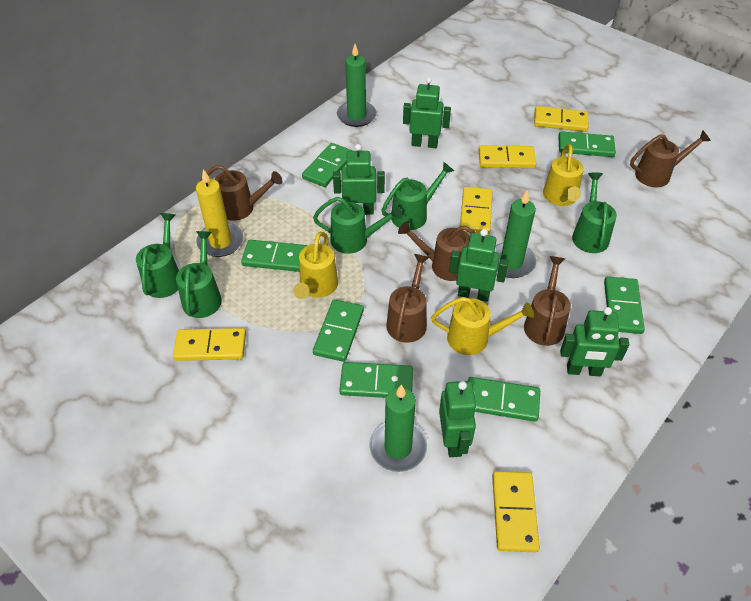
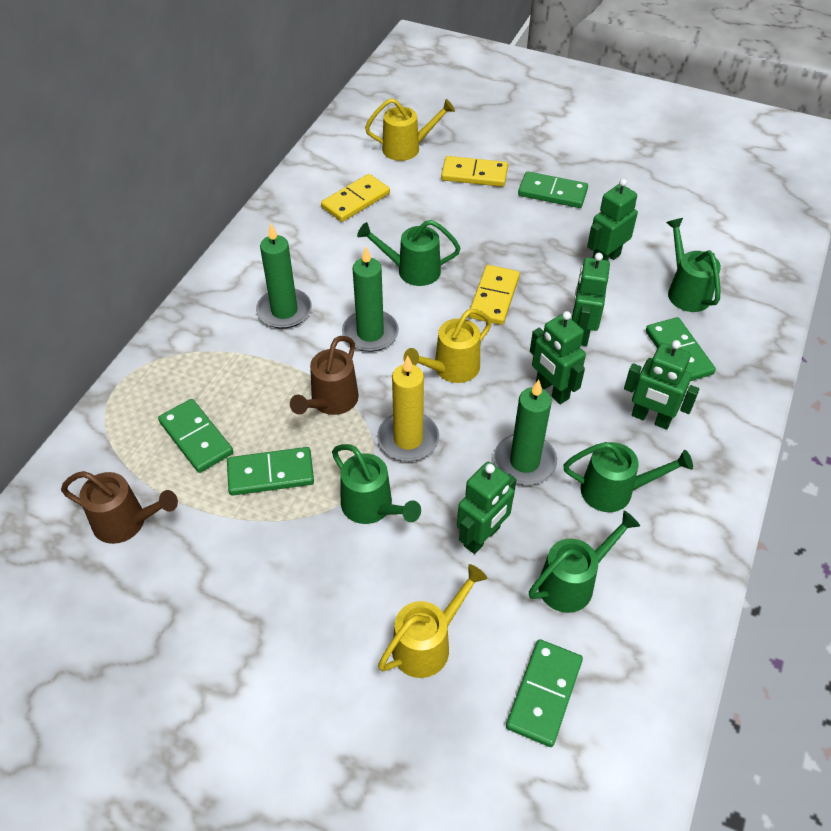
brown watering can: 5 -> 2
green domino: 7 -> 5
yellow domino: 5 -> 3

